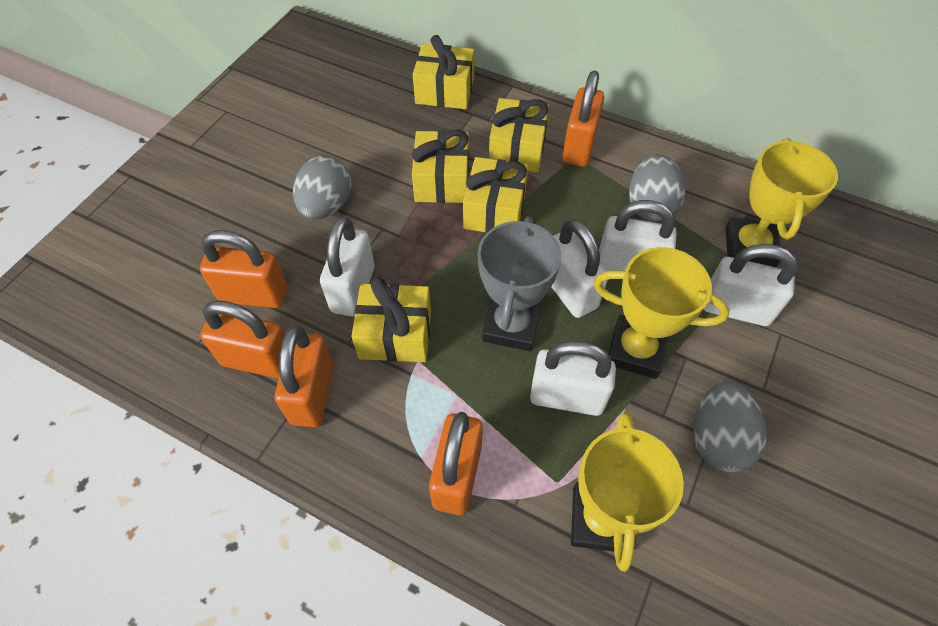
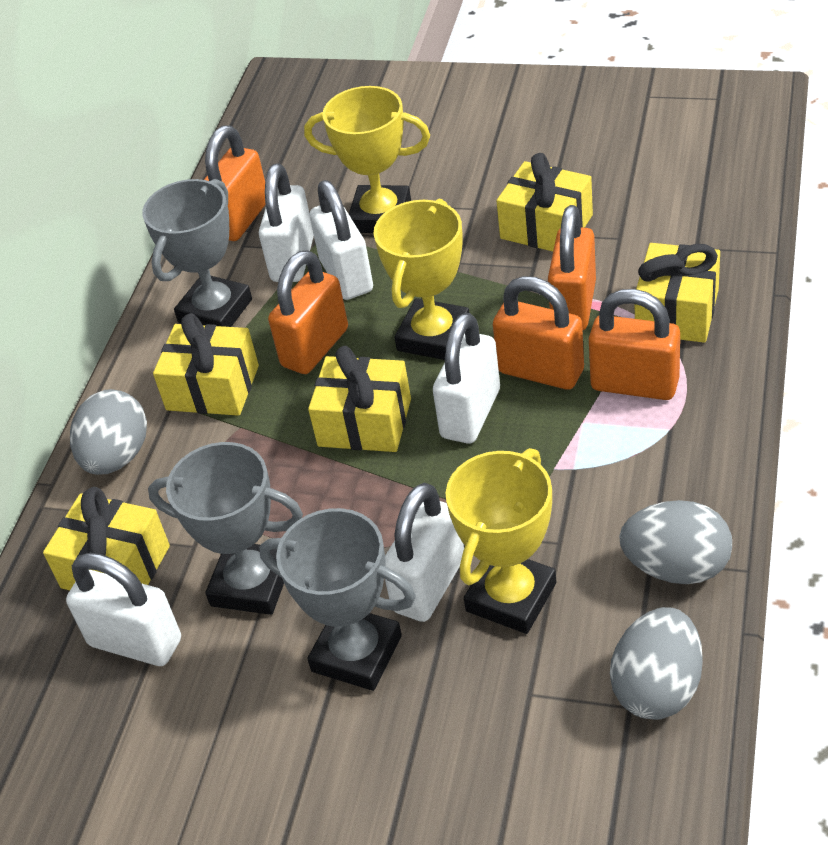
grey trophy: 1 -> 3

